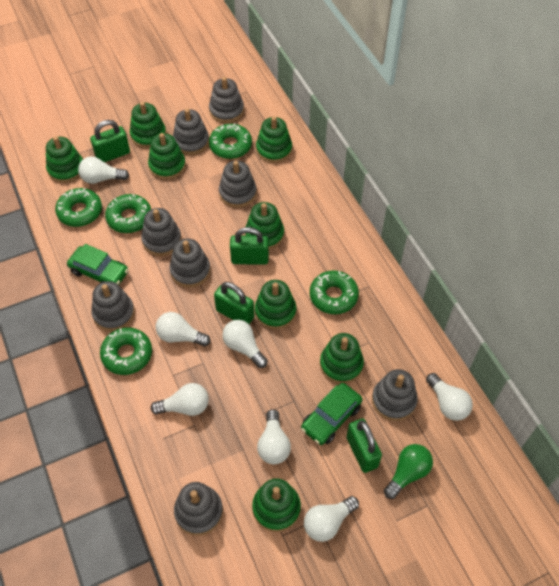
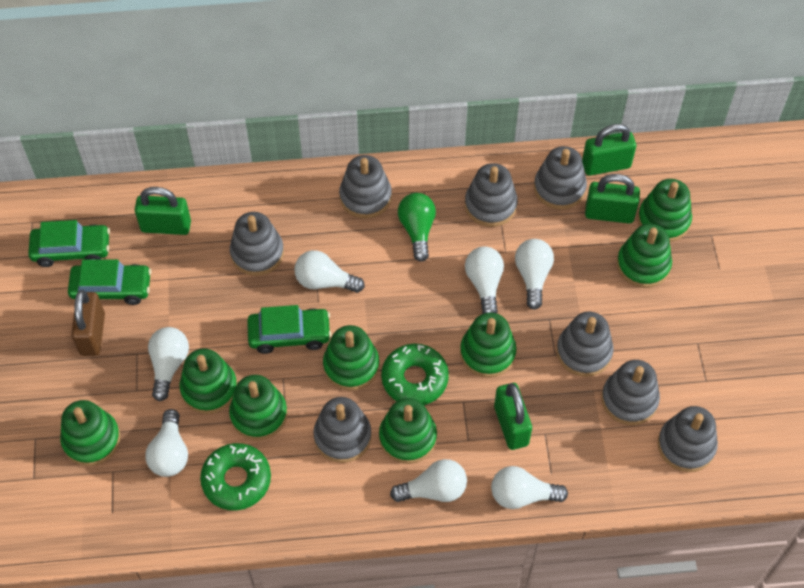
brown padlock: 0 -> 1
green car: 2 -> 3
green donut: 5 -> 2

